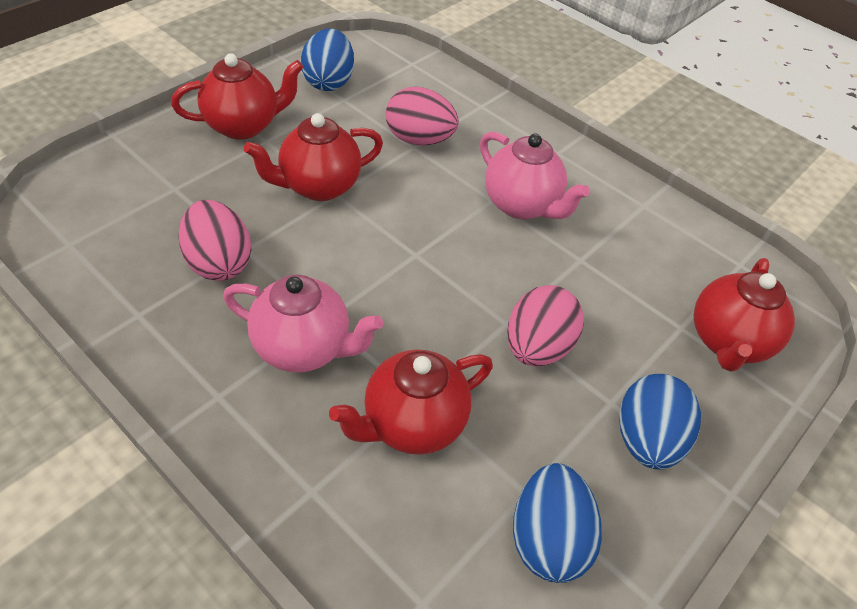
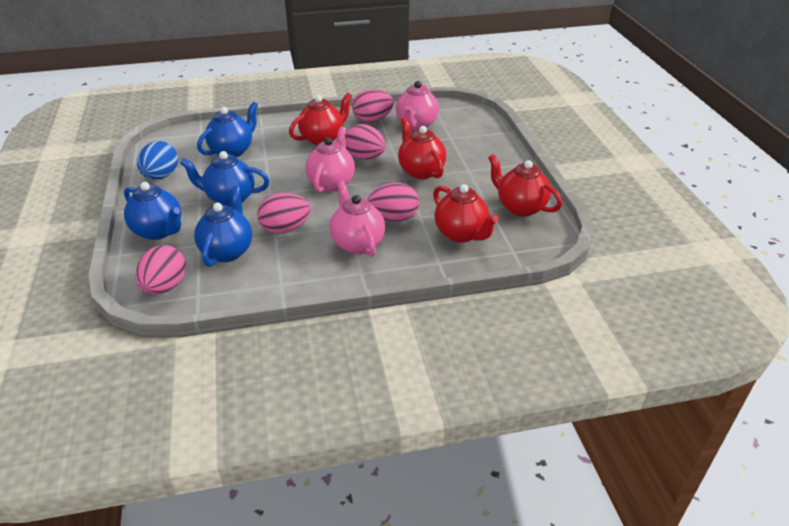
blue egg: 3 -> 1
blue teapot: 0 -> 4
pink egg: 3 -> 5
pink teapot: 2 -> 3

